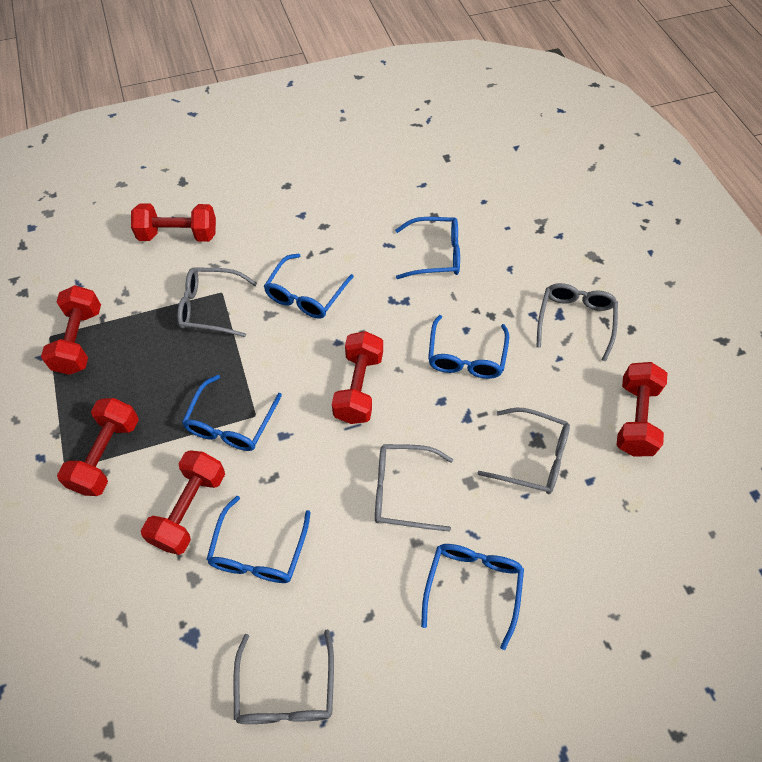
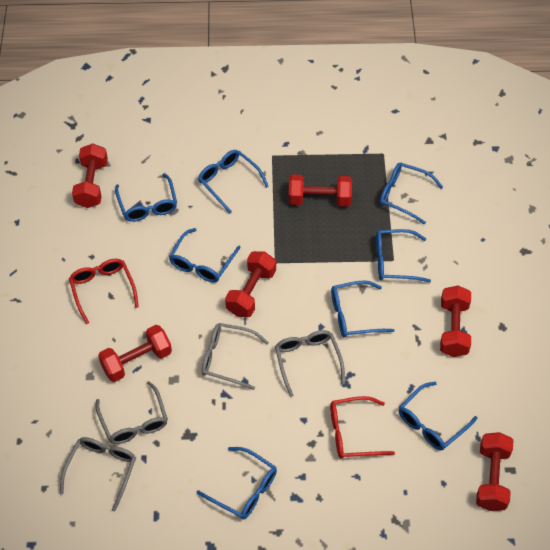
blue glasses: 6 -> 8
grey glasses: 5 -> 4
red glasses: 0 -> 2

